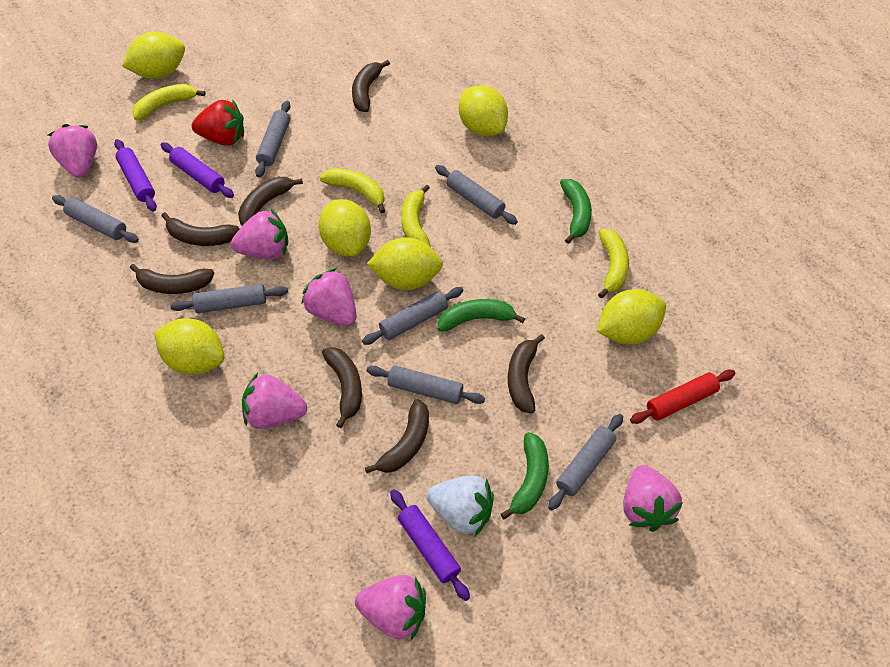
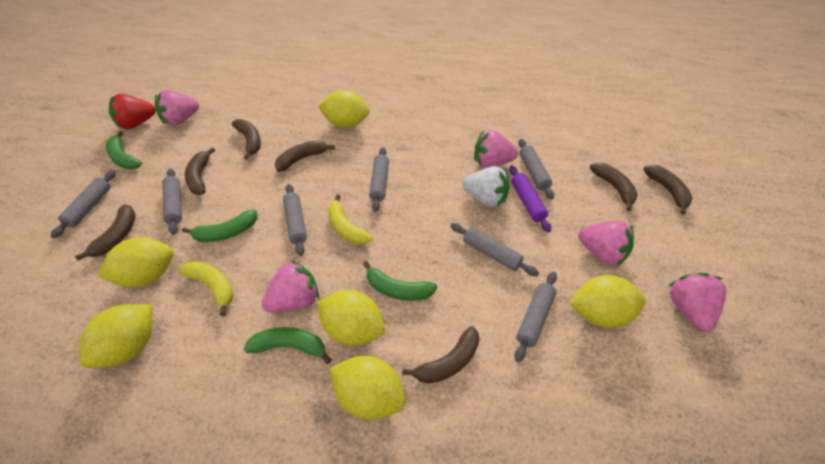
green banana: 3 -> 4
pink strawberry: 6 -> 5
purple rolling pin: 3 -> 1
red rolling pin: 1 -> 0
yellow banana: 4 -> 2

